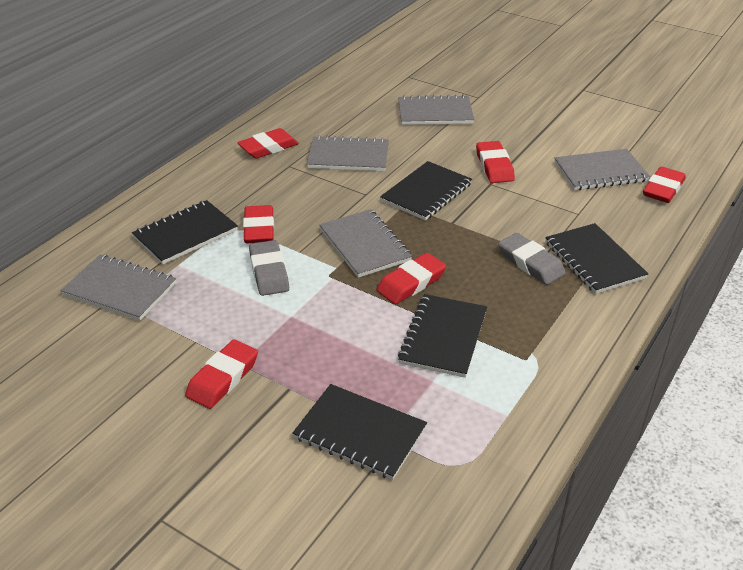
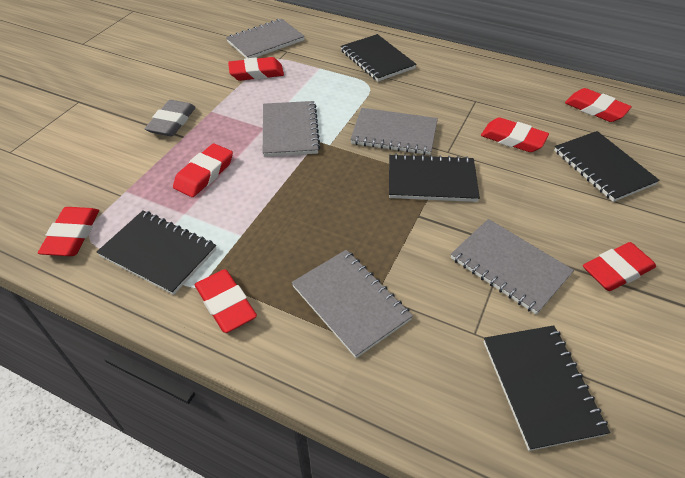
grey eraser: 2 -> 1
red eraser: 6 -> 7

